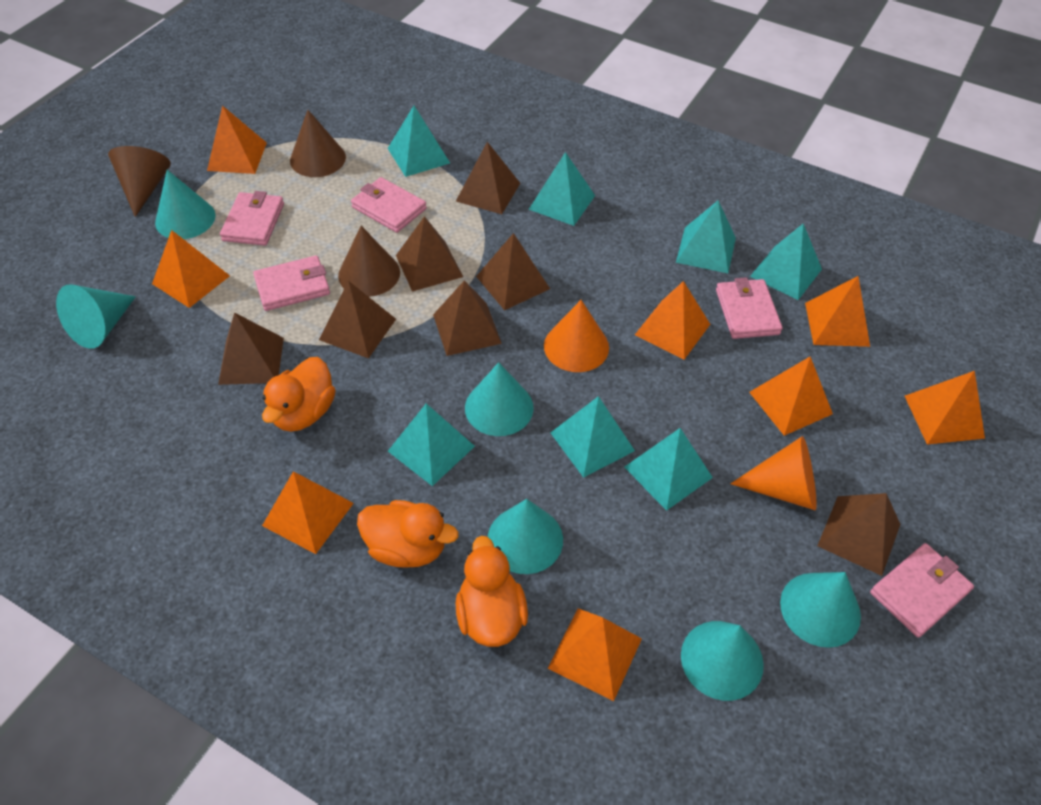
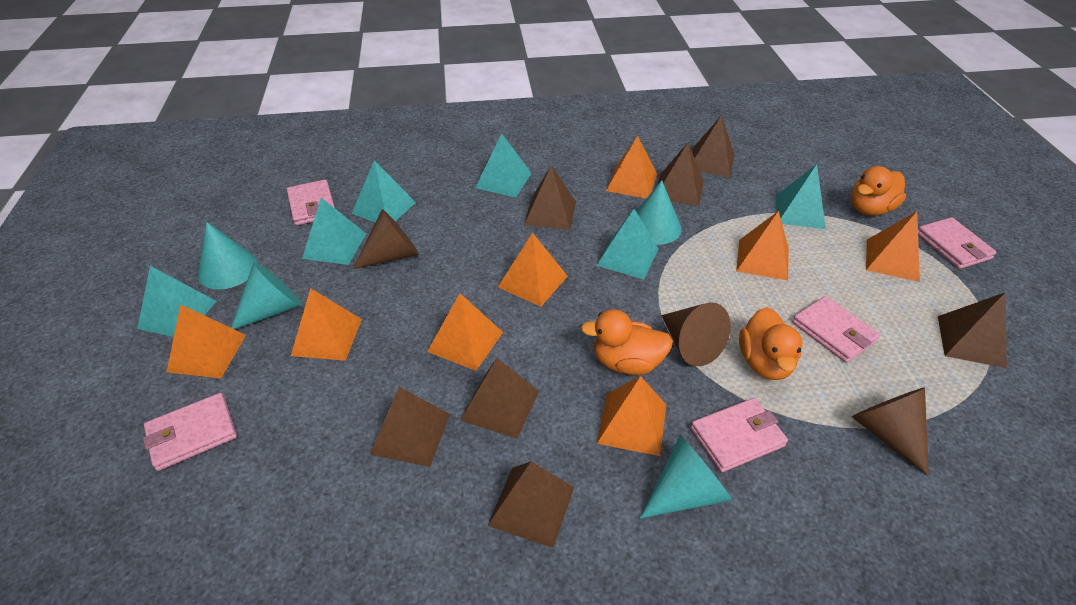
orange cone: 2 -> 0
turquoise cone: 6 -> 4
turquoise pyramid: 7 -> 6

